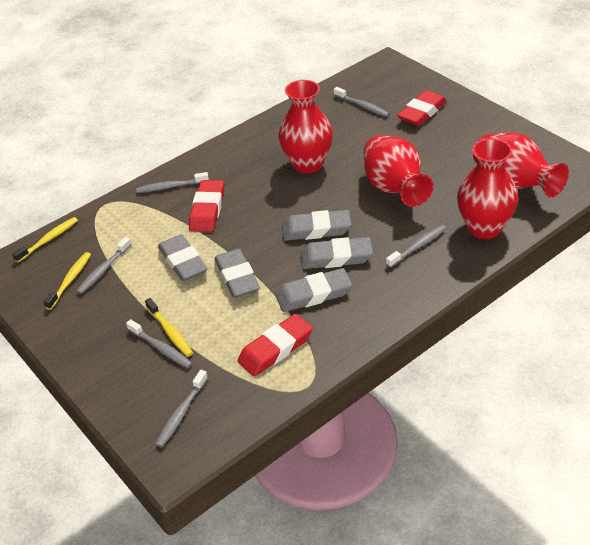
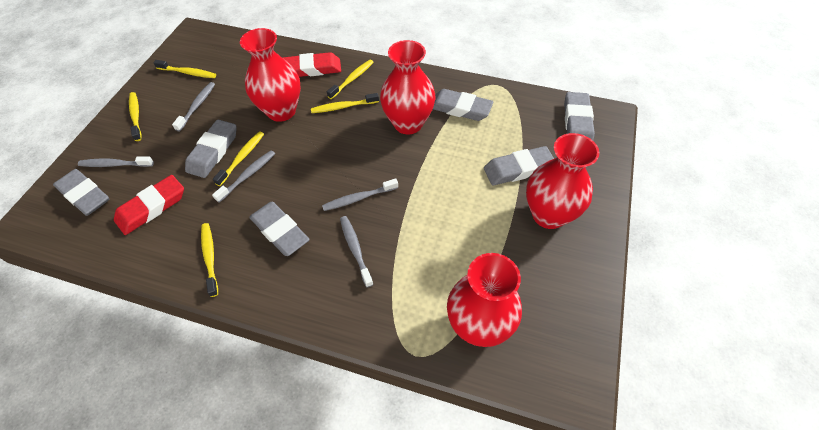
grey eraser: 5 -> 6
grey toothbrush: 6 -> 5
red eraser: 3 -> 2
yellow toothbrush: 3 -> 6

